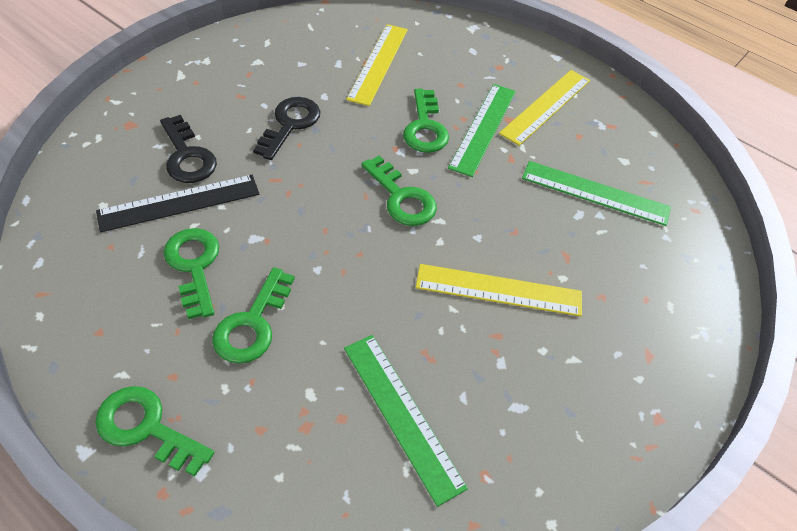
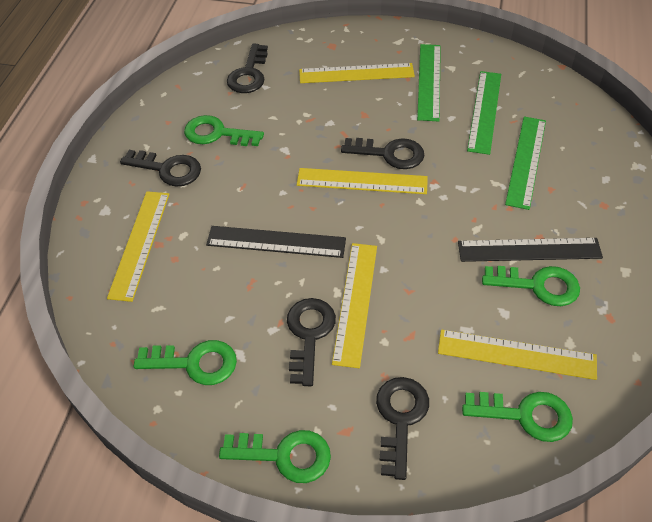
black key: 2 -> 5
black ruler: 1 -> 2
yellow ruler: 3 -> 5

